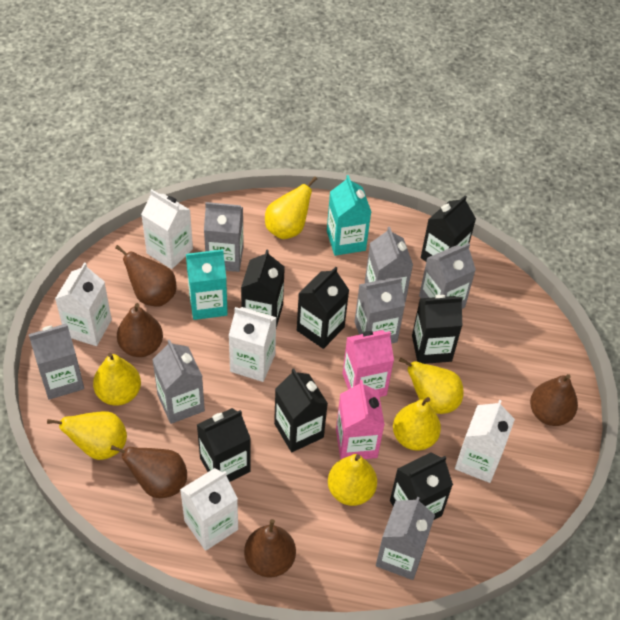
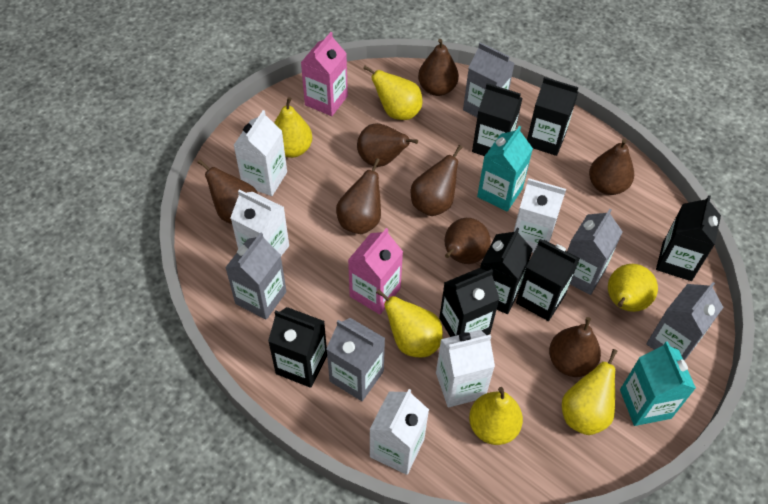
brown pear: 5 -> 8
grey carton: 7 -> 5

